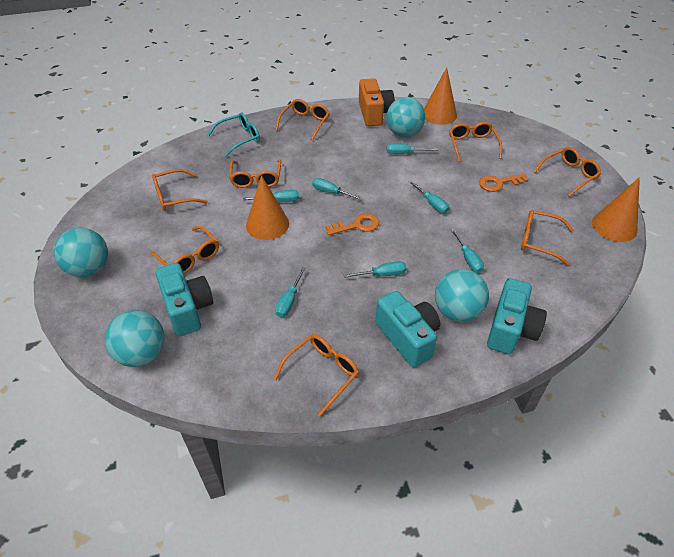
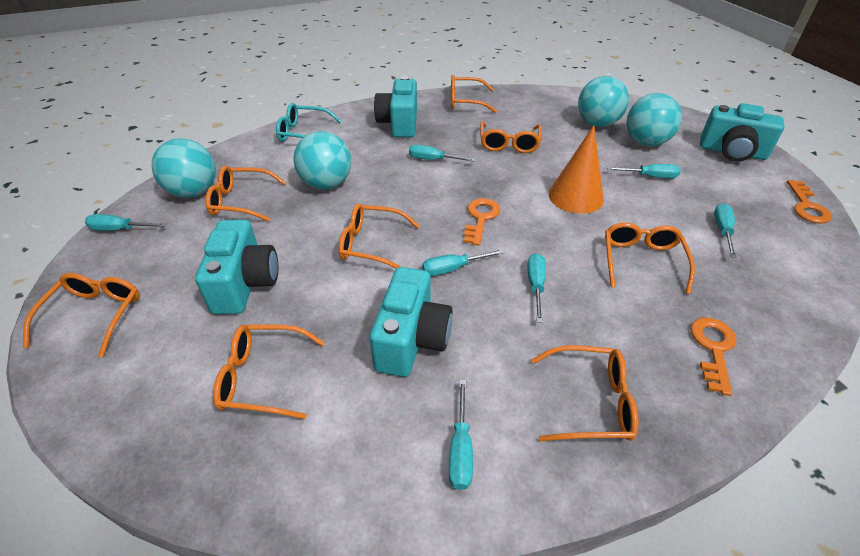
orange camera: 1 -> 0
orange cone: 3 -> 1
orange key: 2 -> 3
turquoise camera: 3 -> 4

